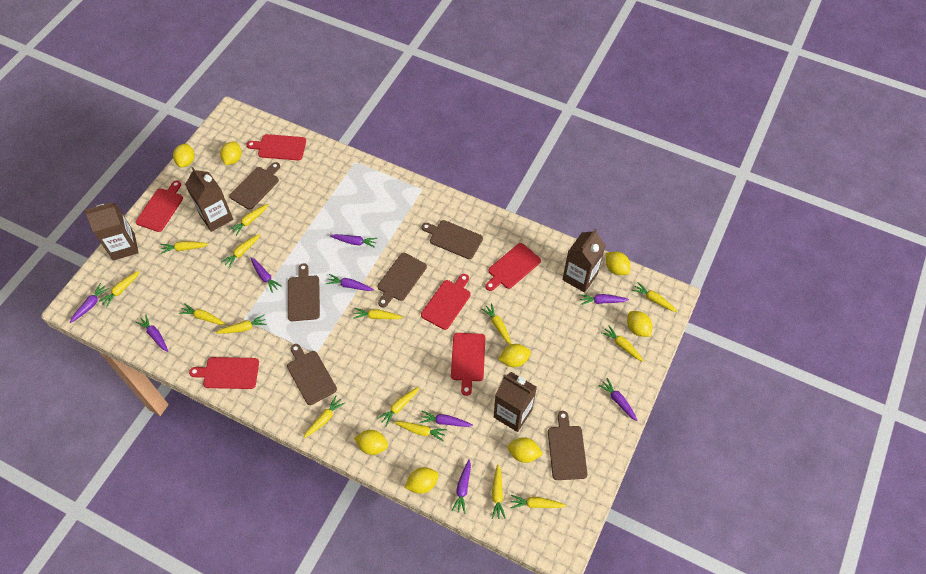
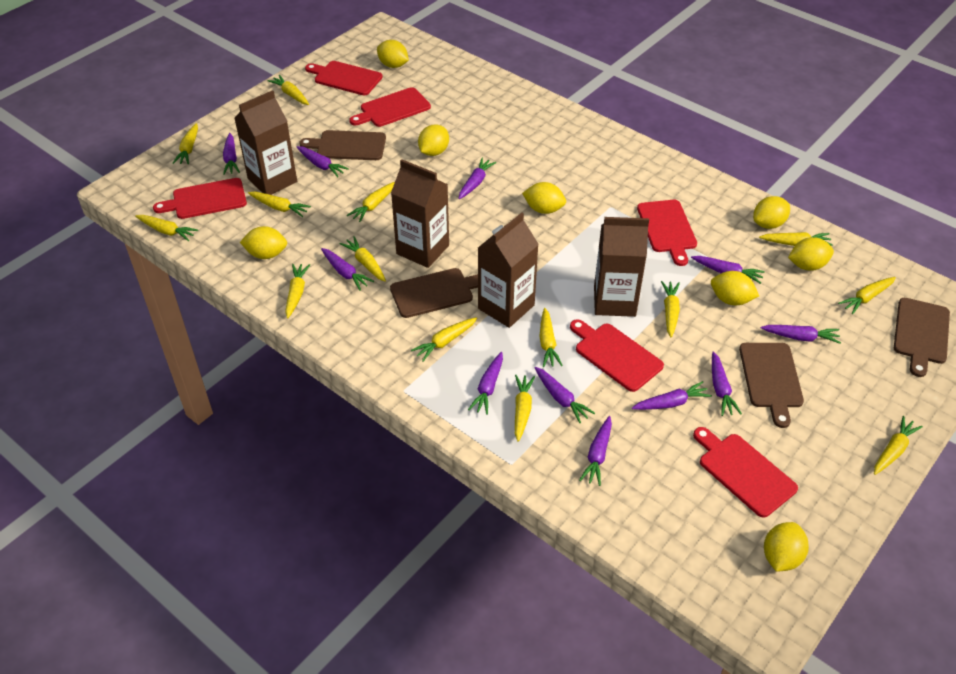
brown cutting board: 6 -> 4
purple carrot: 9 -> 11
yellow carrot: 15 -> 14

